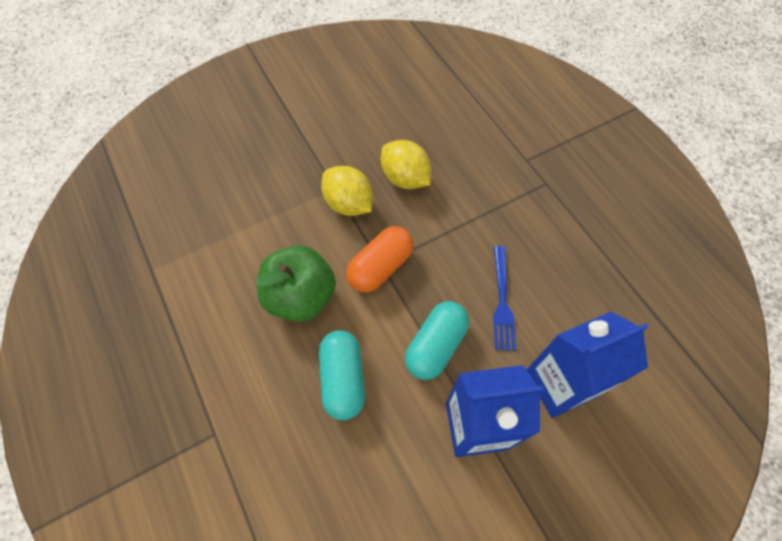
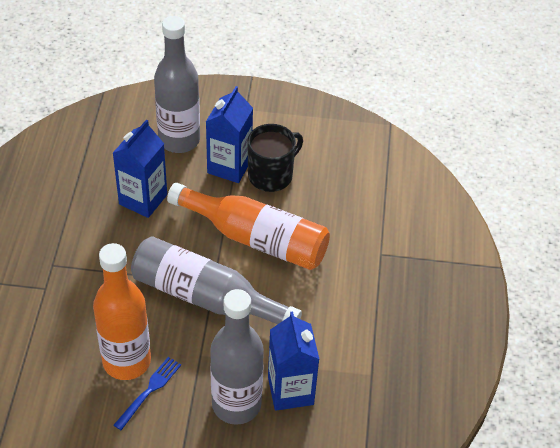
black mug: 0 -> 1
blue carton: 2 -> 3
green apple: 1 -> 0
grey bottle: 0 -> 3
orange bottle: 0 -> 2
orange capsule: 1 -> 0
turquoise capsule: 2 -> 0
yellow lemon: 2 -> 0

